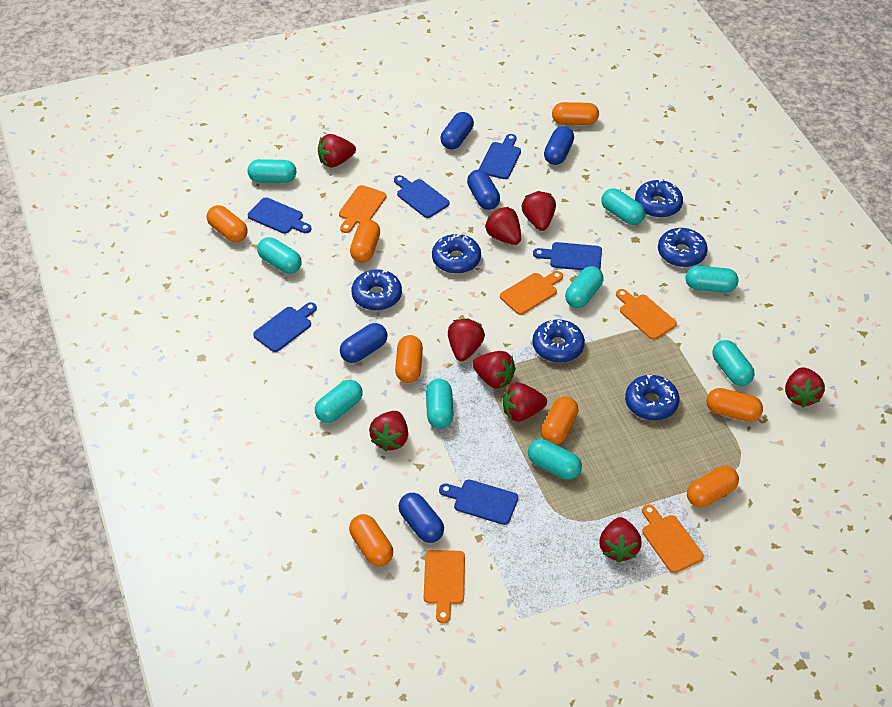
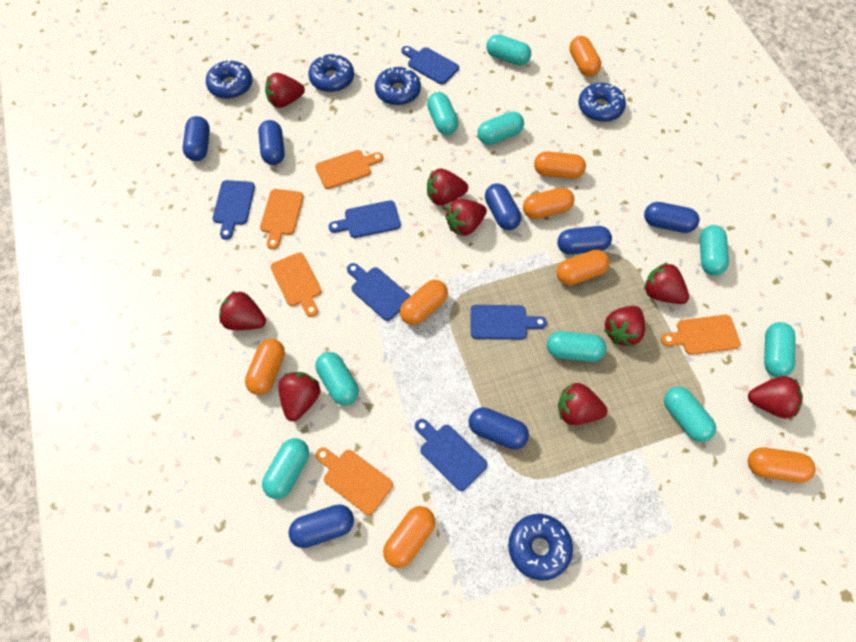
blue capsule: 5 -> 7
blue donut: 6 -> 5

